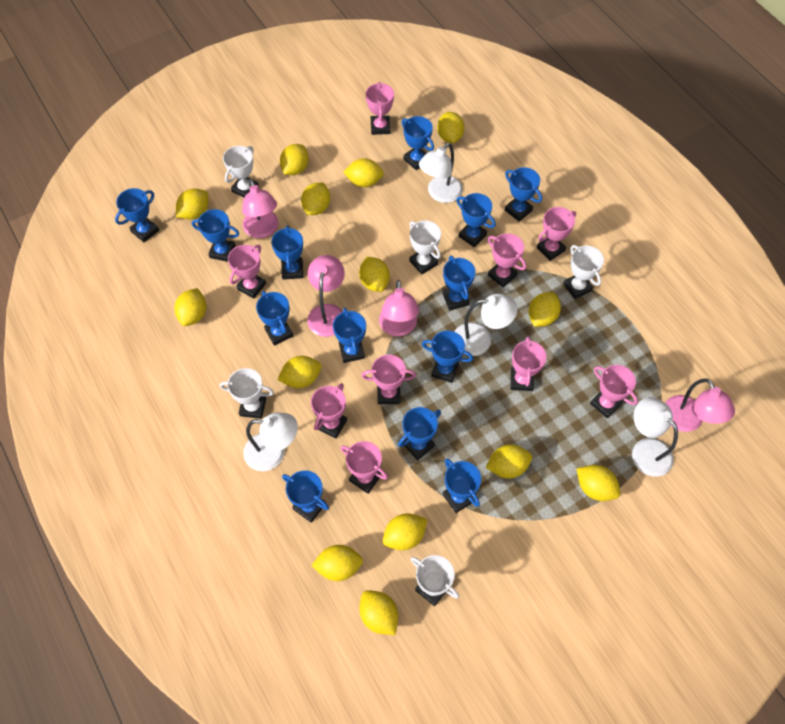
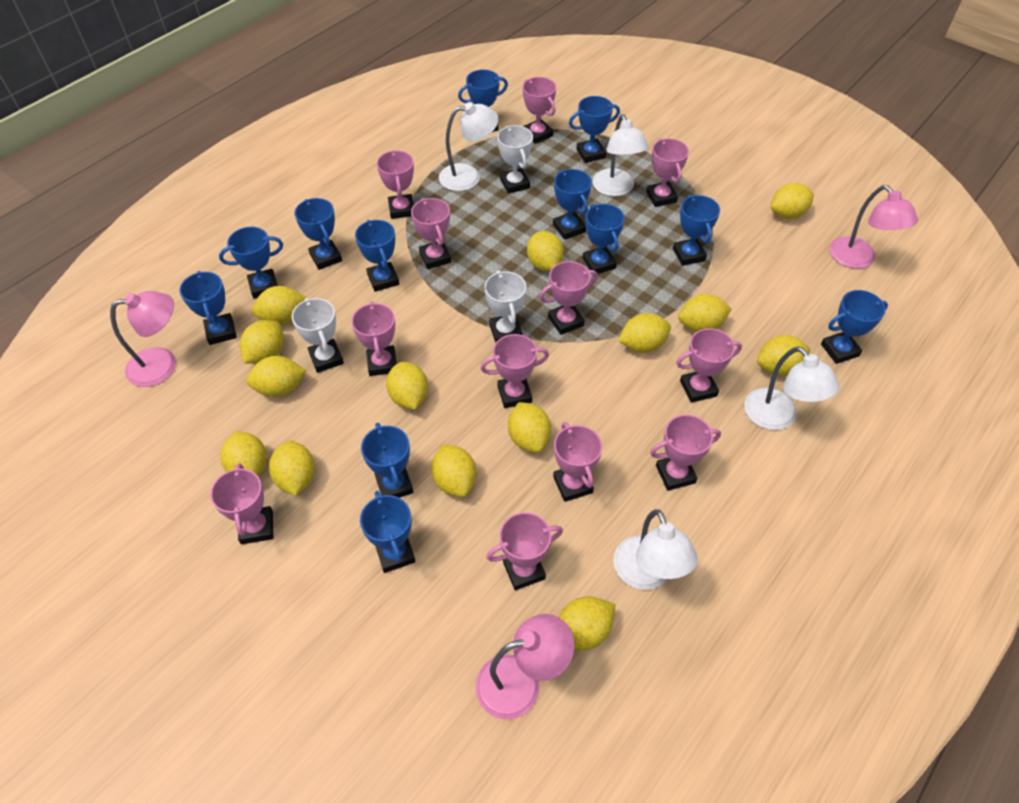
blue trophy: 13 -> 12
pink lamp: 4 -> 3
pink trophy: 9 -> 12
white trophy: 5 -> 3

